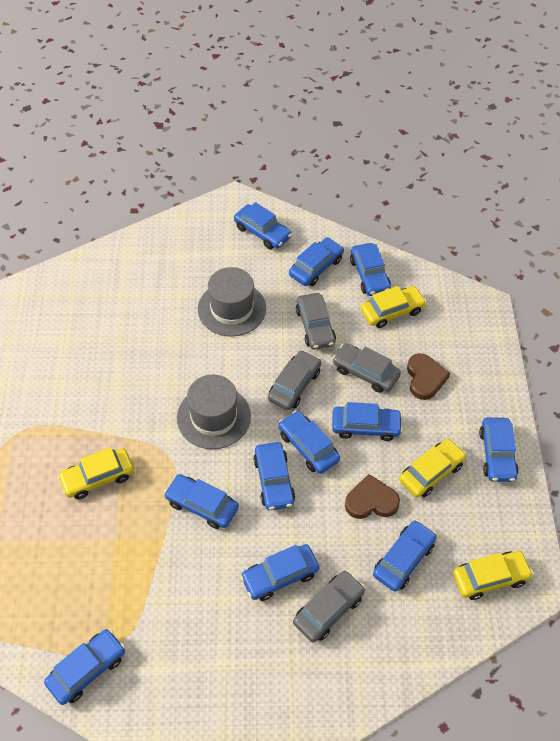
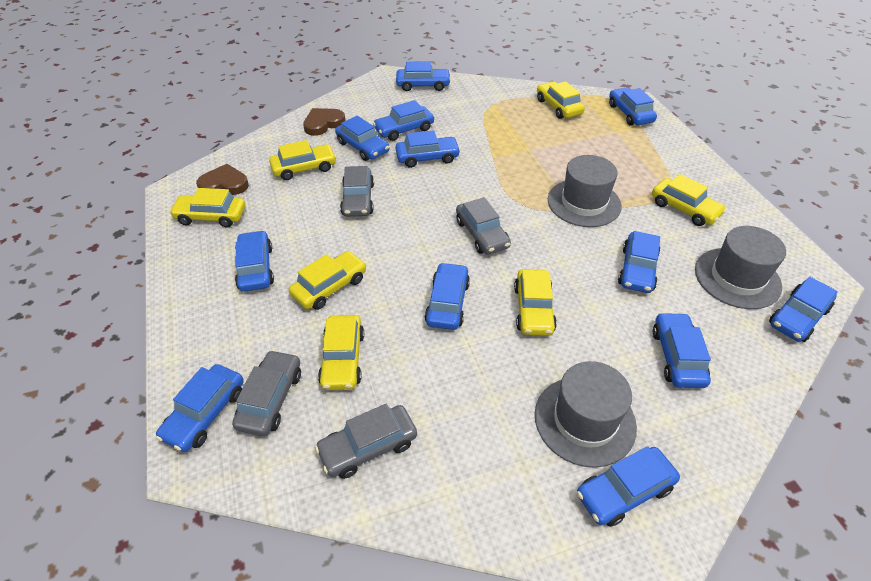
blue car: 11 -> 12
grey hat: 2 -> 3
yellow car: 4 -> 7

